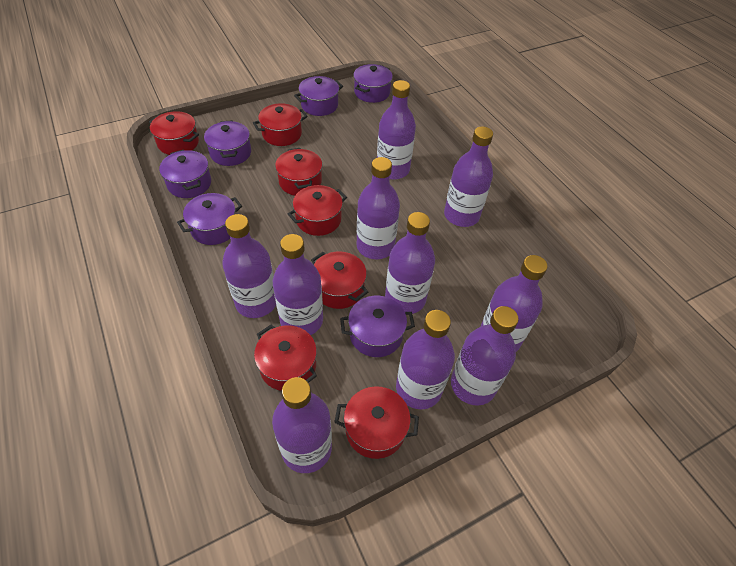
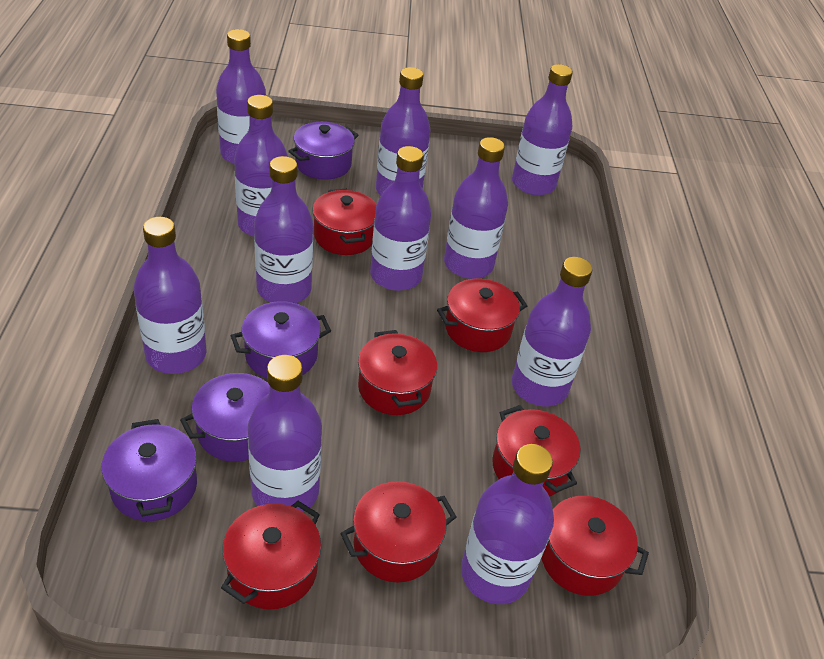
purple bottle: 10 -> 11
purple pot: 6 -> 4

